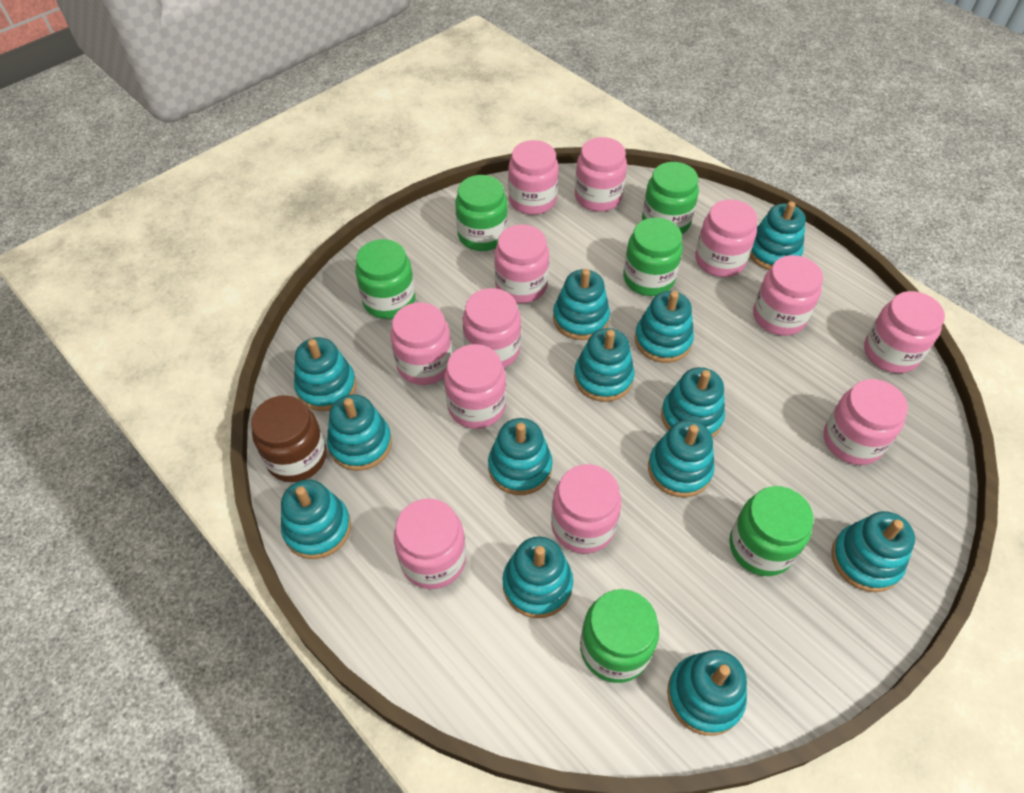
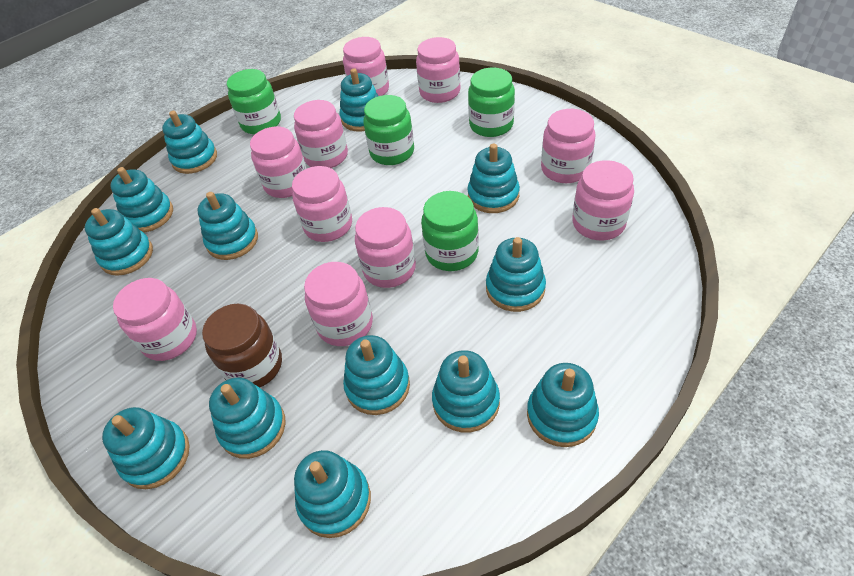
green jar: 6 -> 4
pink jar: 12 -> 10

